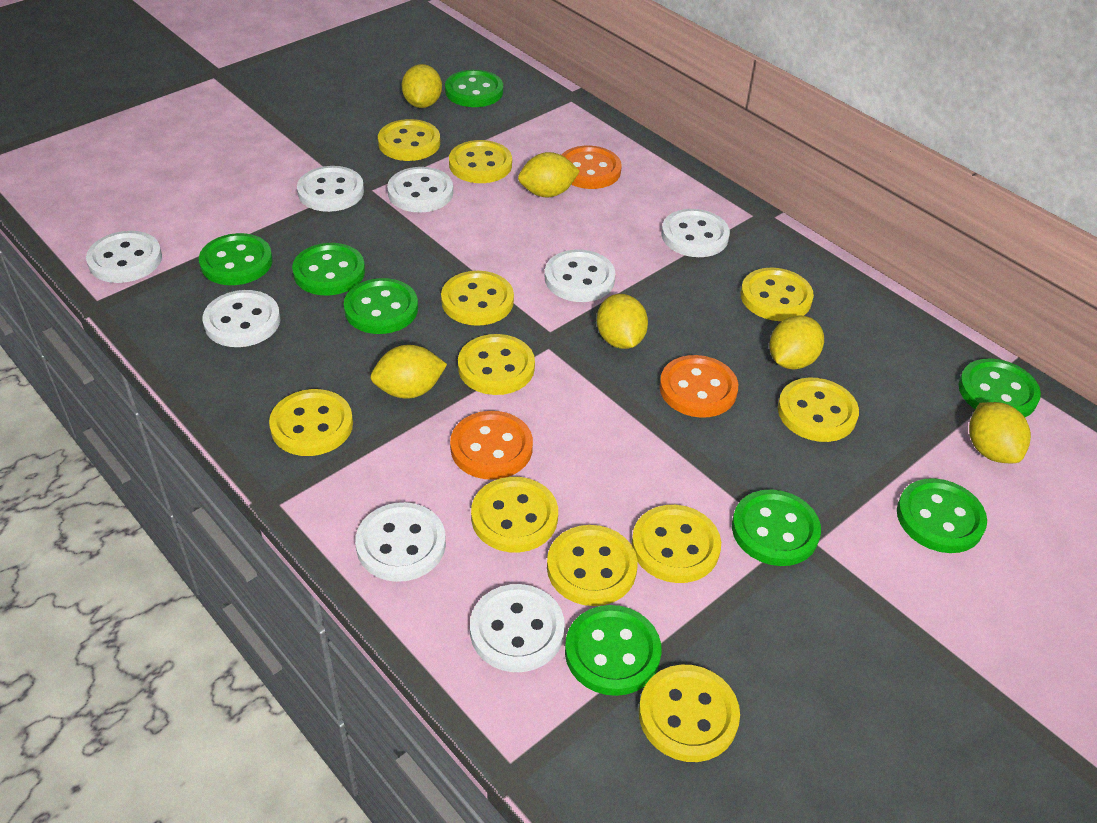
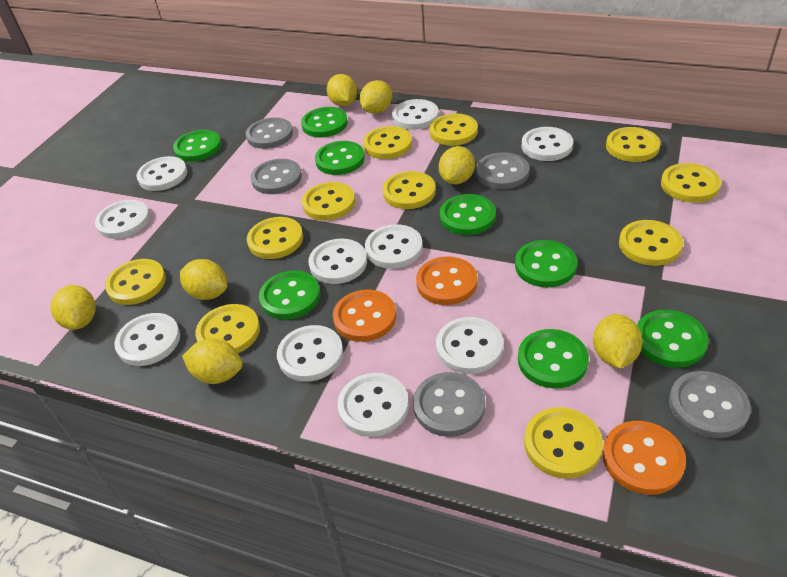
grey button: 0 -> 5
white button: 8 -> 10
yellow lemon: 6 -> 7

